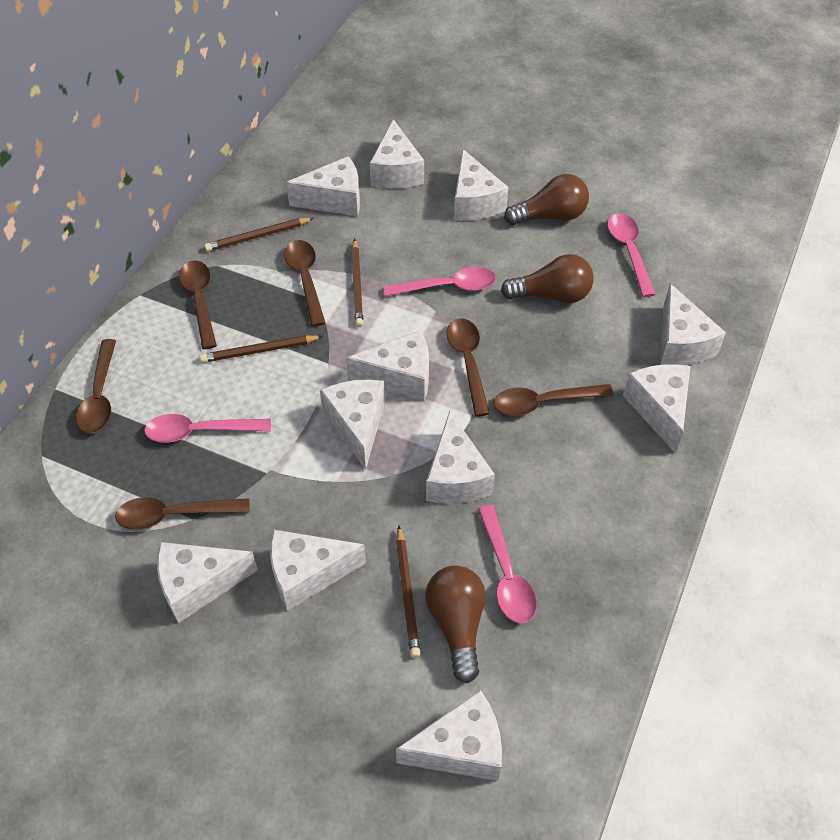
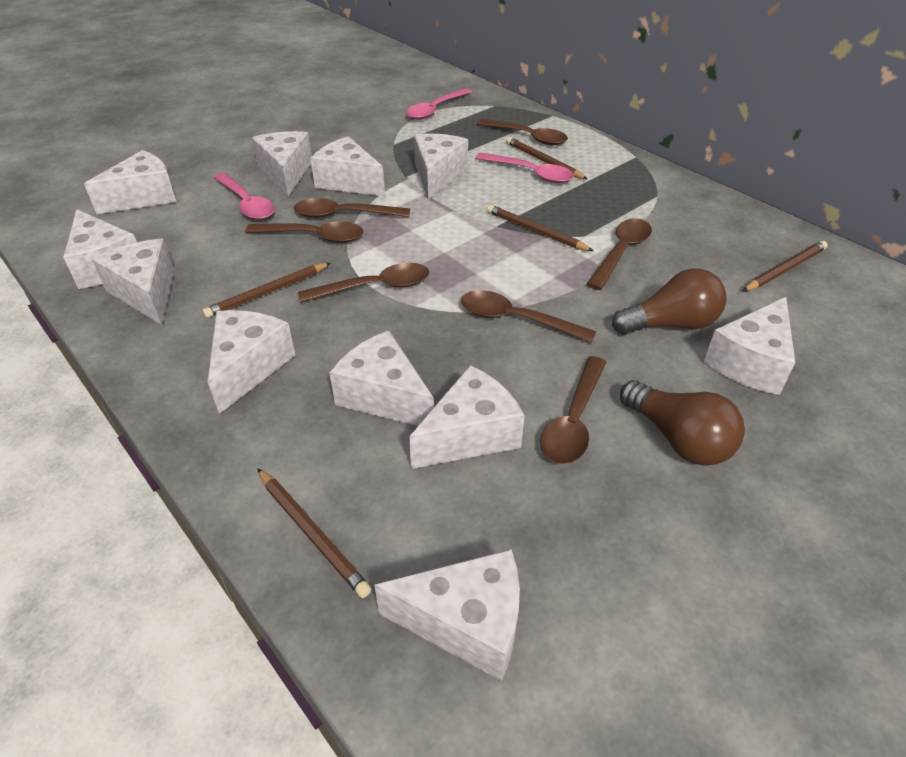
brown light bulb: 3 -> 2
brown pencil: 4 -> 5
brown spoon: 6 -> 7
pink spoon: 4 -> 3

